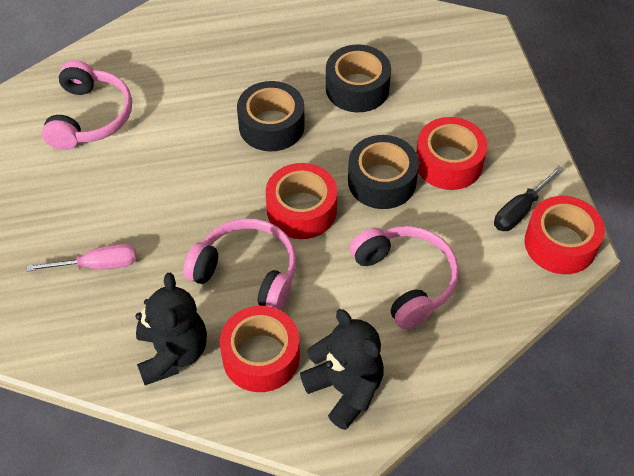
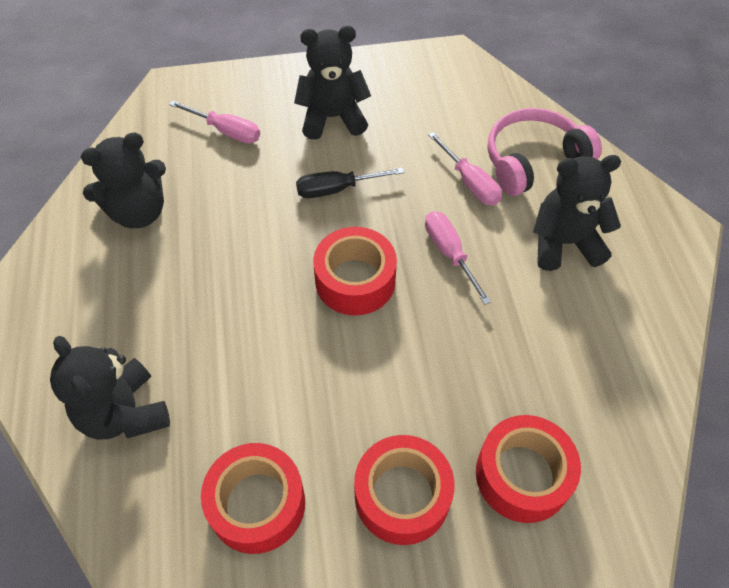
black tape: 3 -> 0
black teddy bear: 2 -> 4
pink headphones: 3 -> 1
pink screwdriver: 1 -> 3

